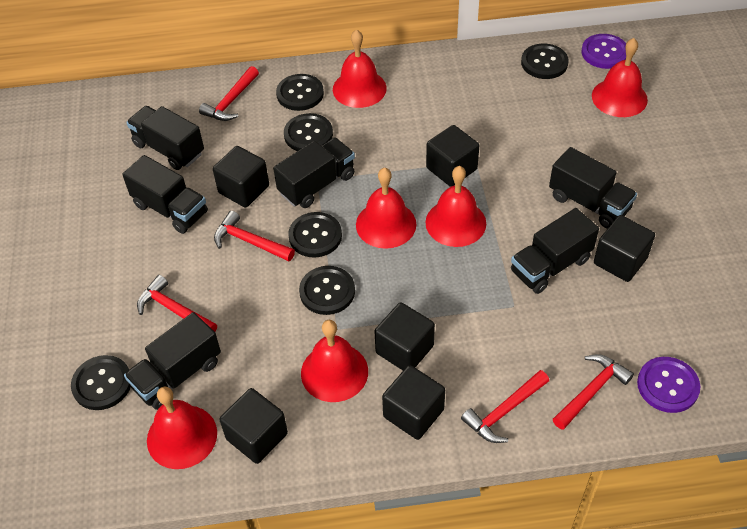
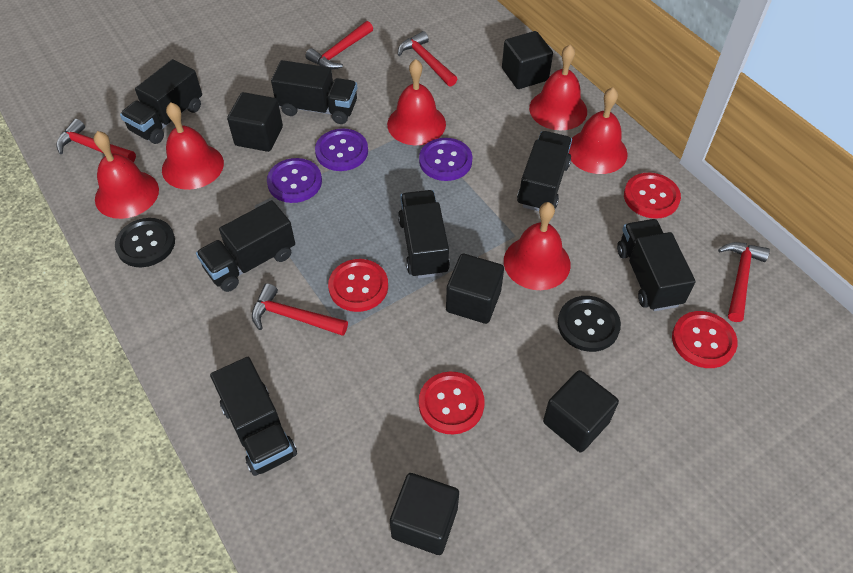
black button: 6 -> 2
black cube: 6 -> 5
black truck: 6 -> 7
purple button: 2 -> 3
red button: 0 -> 4

